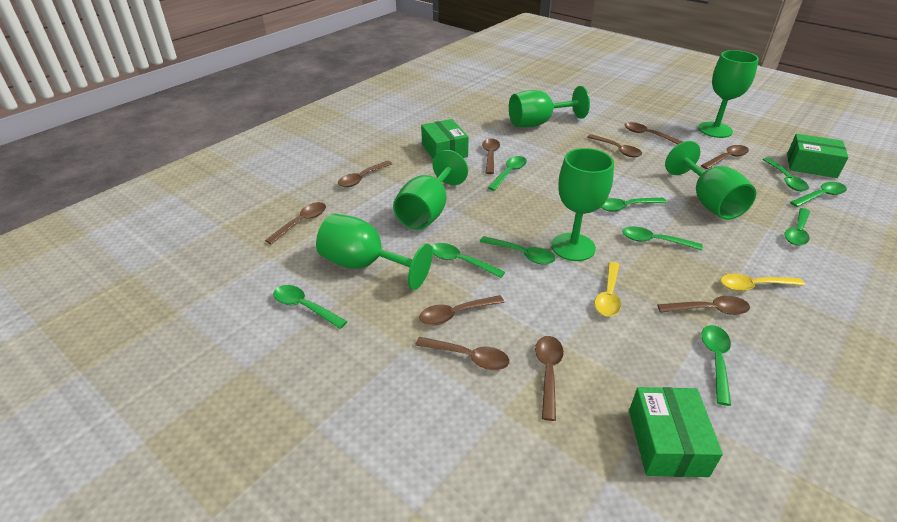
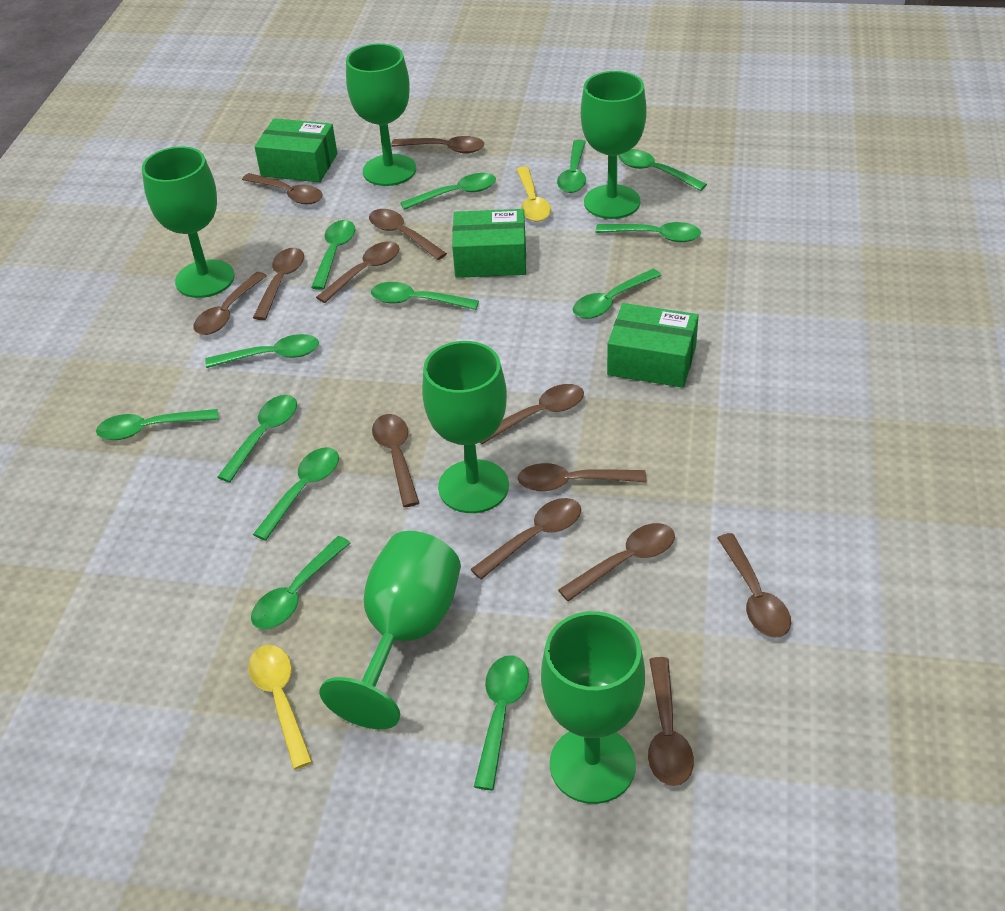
brown spoon: 10 -> 13
green spoon: 10 -> 13

